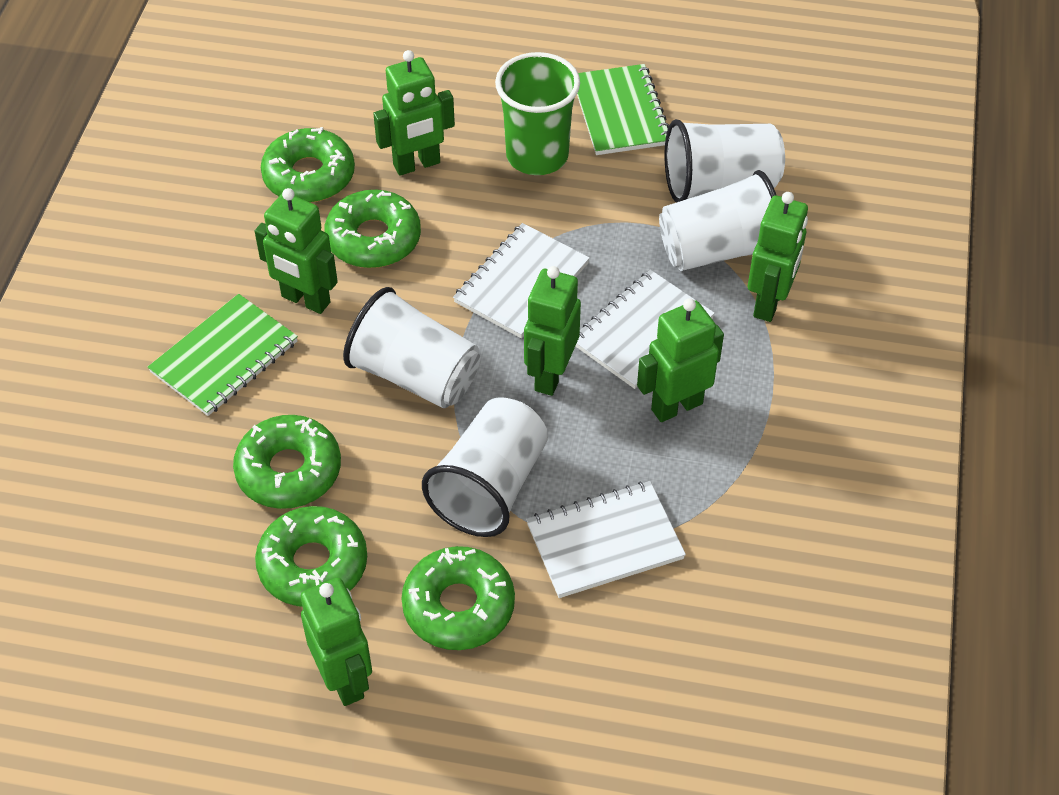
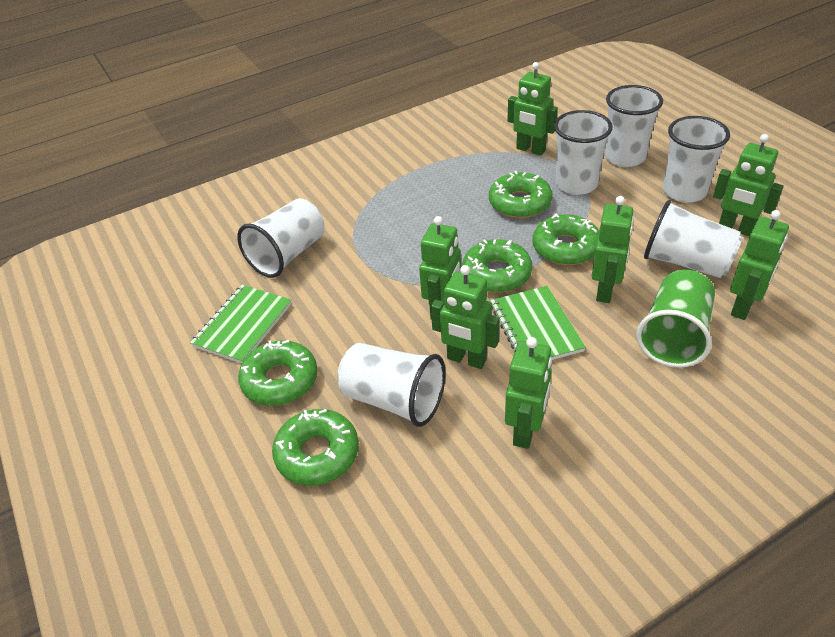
green robot: 6 -> 7
white cup: 4 -> 6
white notebook: 3 -> 0

